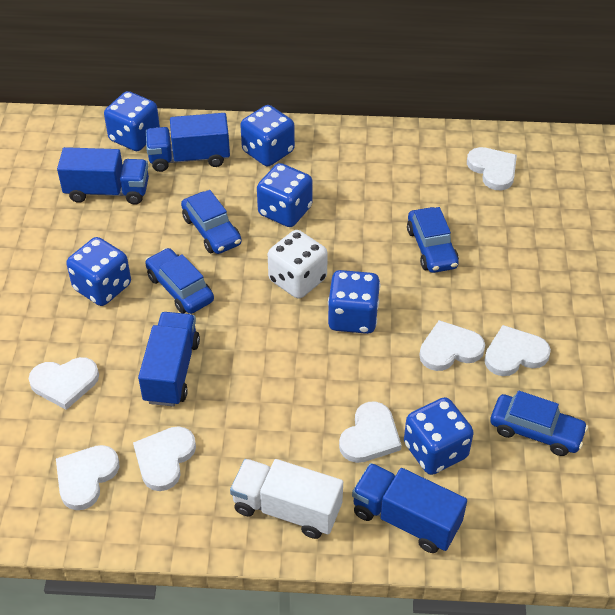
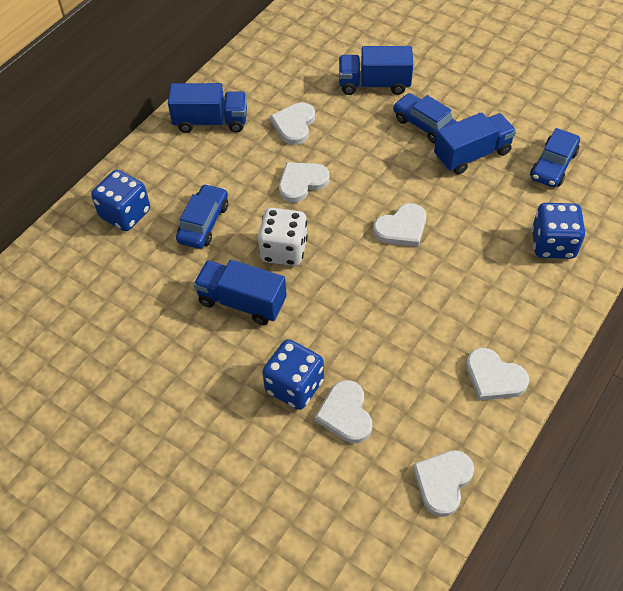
blue car: 4 -> 3
blue dice: 6 -> 3
white heart: 7 -> 6
white truck: 1 -> 0

